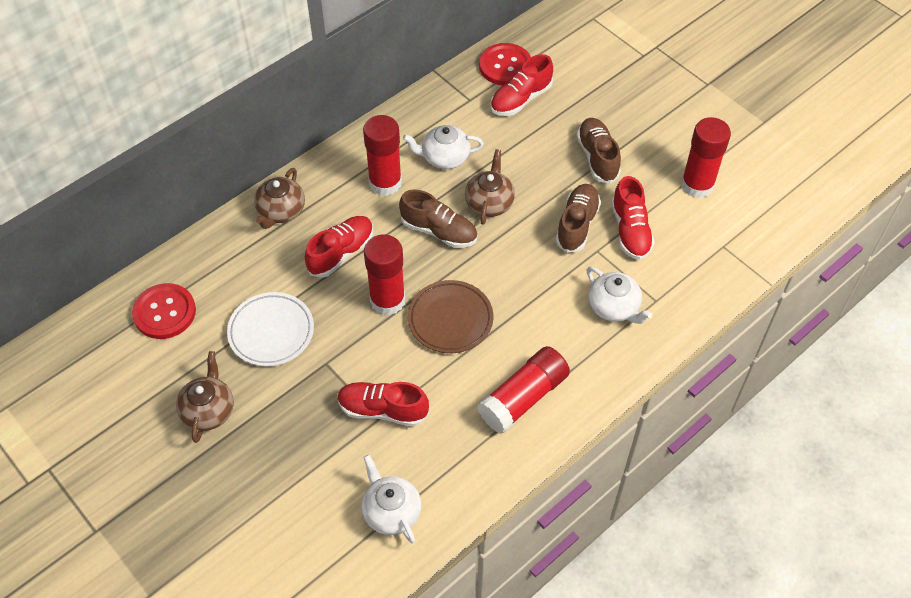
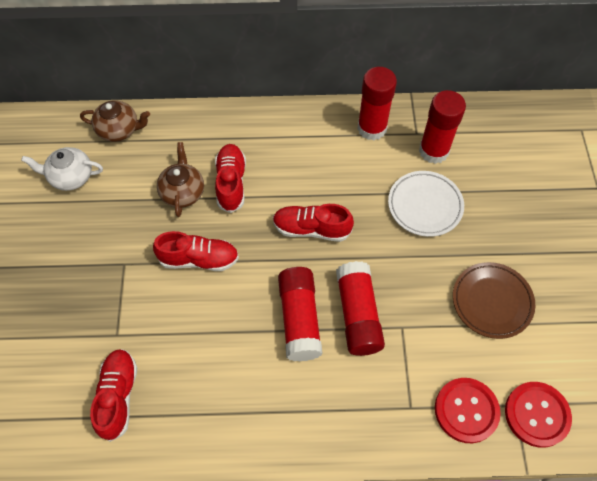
brown shoe: 3 -> 0
brown teapot: 3 -> 2
white teapot: 3 -> 1

